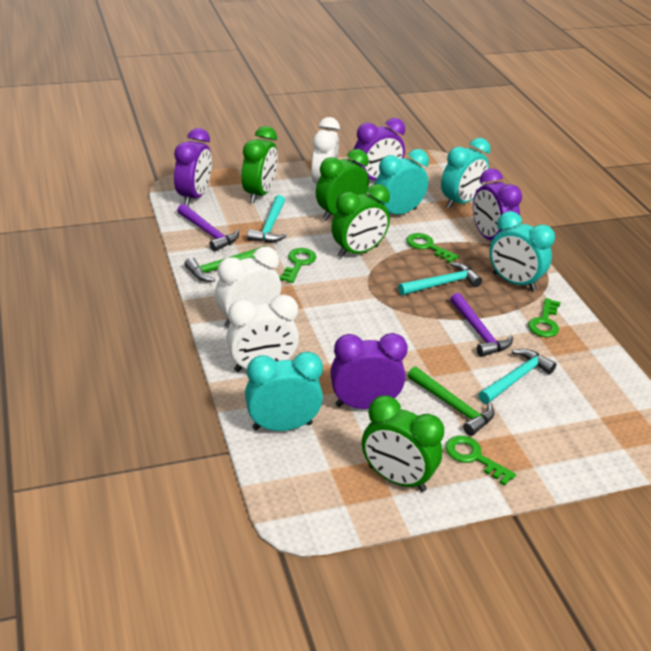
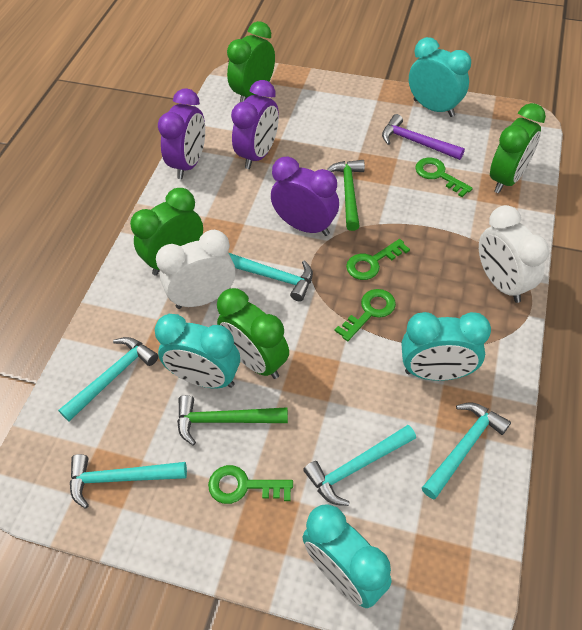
purple clock: 4 -> 3
purple hammer: 2 -> 1
turquoise hammer: 3 -> 5
white clock: 3 -> 2

